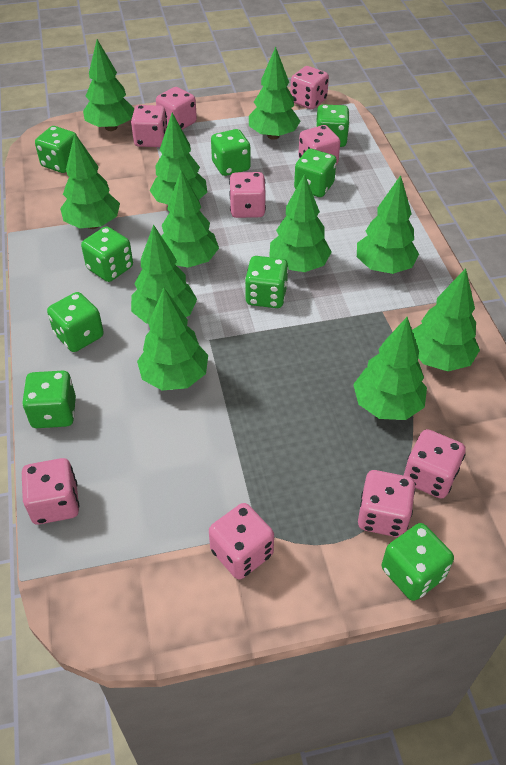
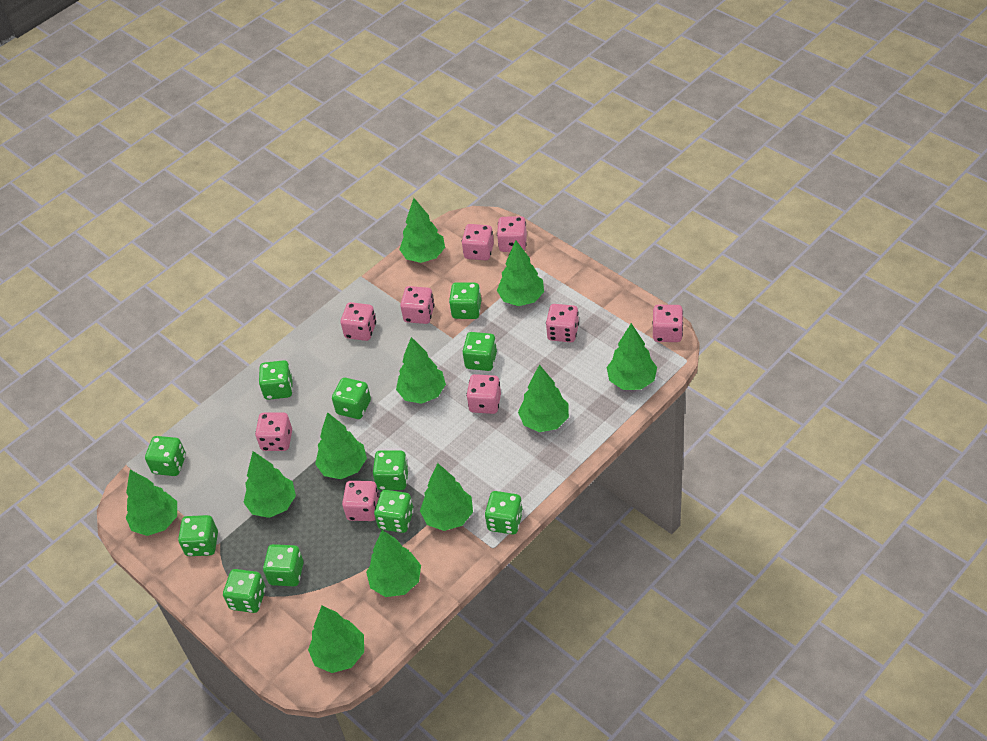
green dice: 9 -> 11

